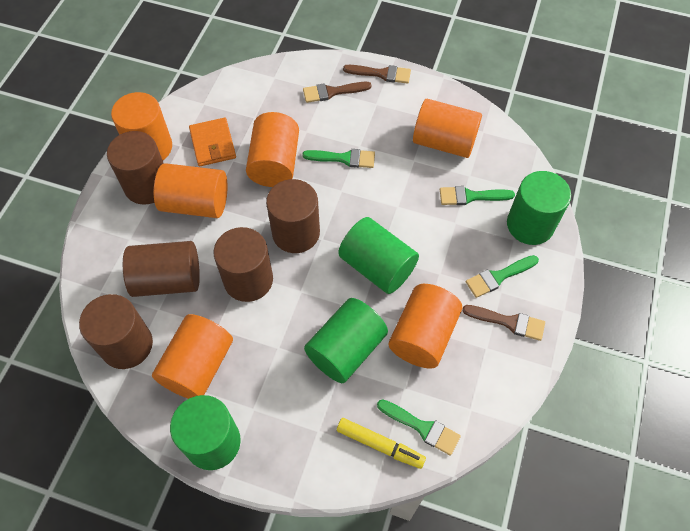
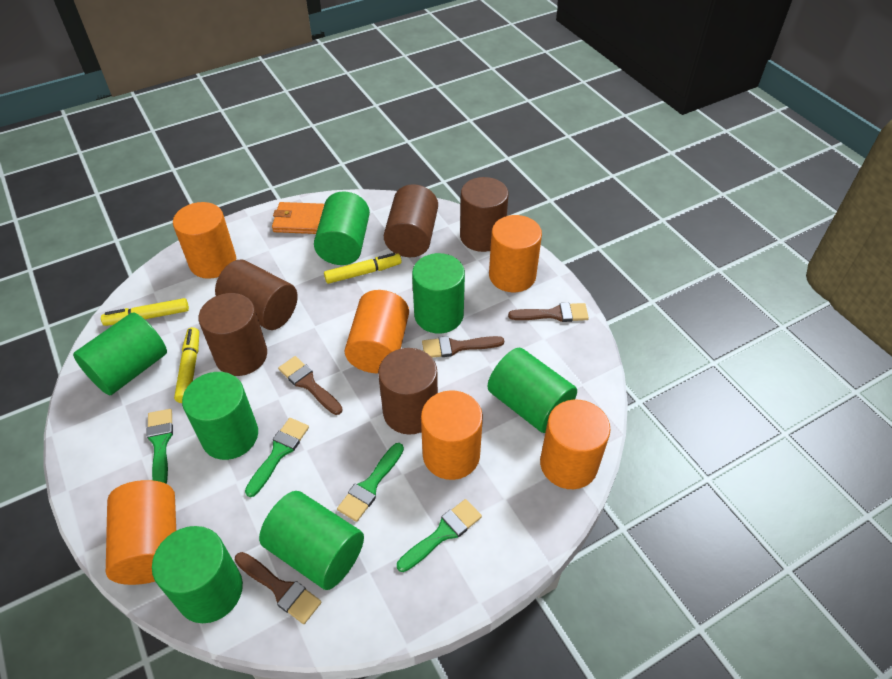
brown brush: 3 -> 4
green cylinder: 4 -> 7
yellow marker: 1 -> 3

